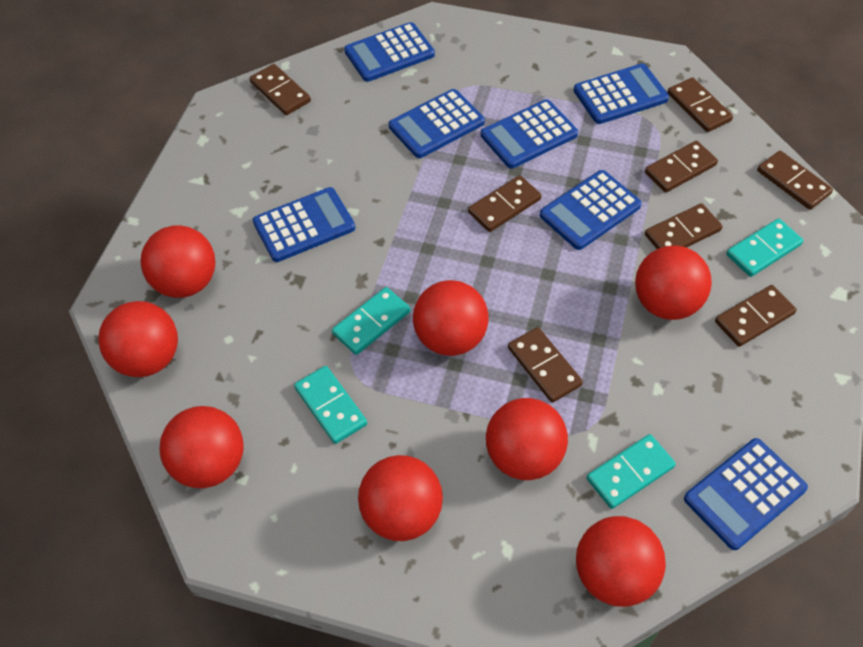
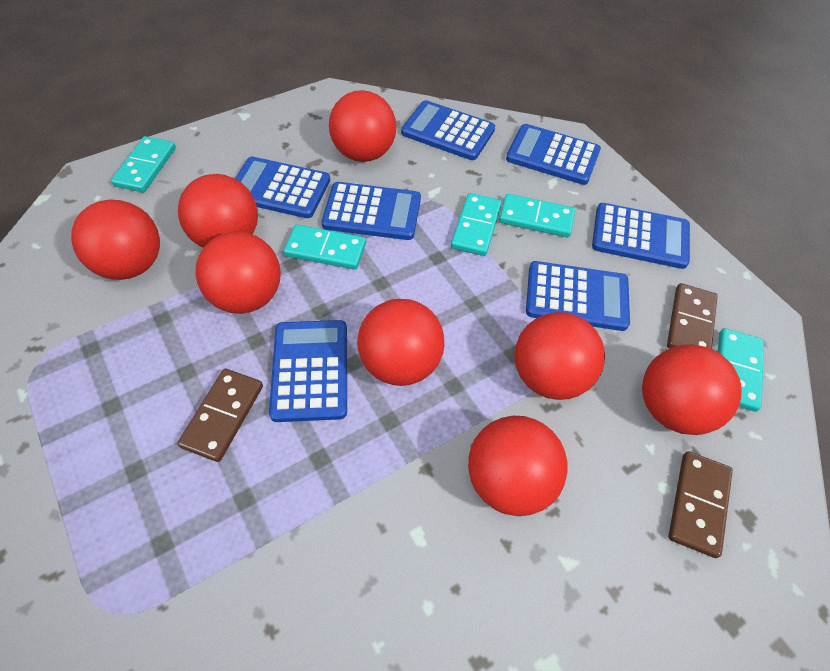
brown domino: 8 -> 3
turquoise domino: 4 -> 5

